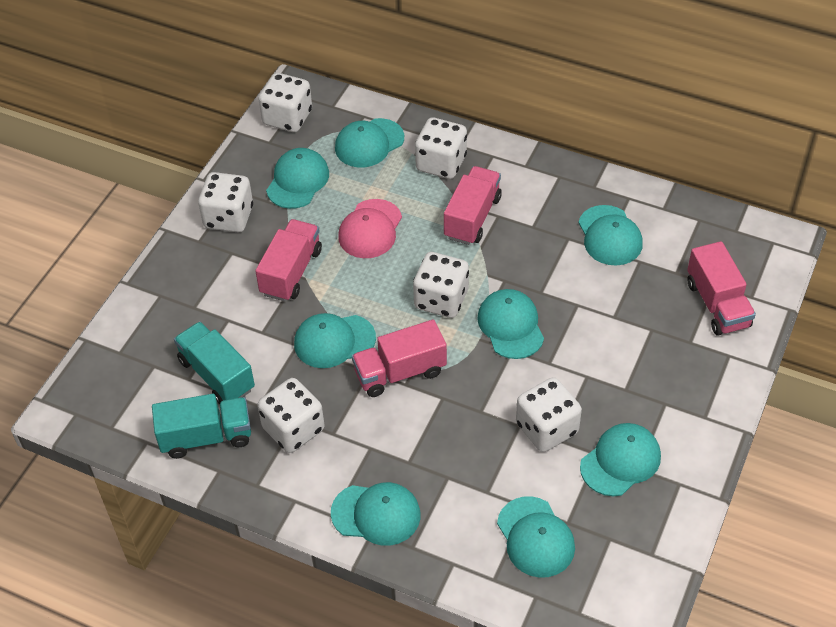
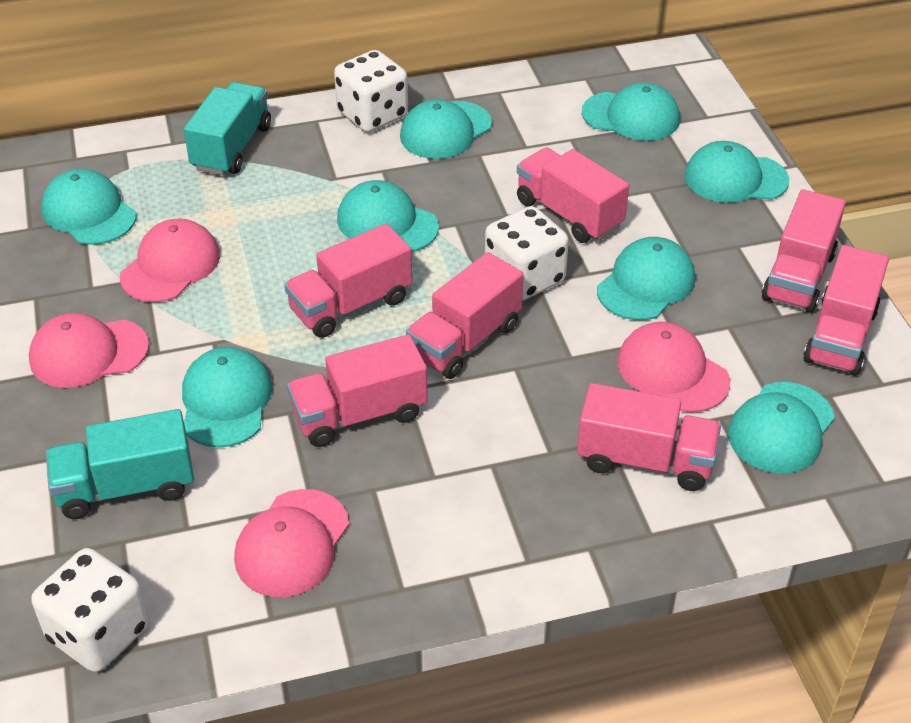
pink cap: 1 -> 4
pink truck: 4 -> 7
white dice: 6 -> 3

